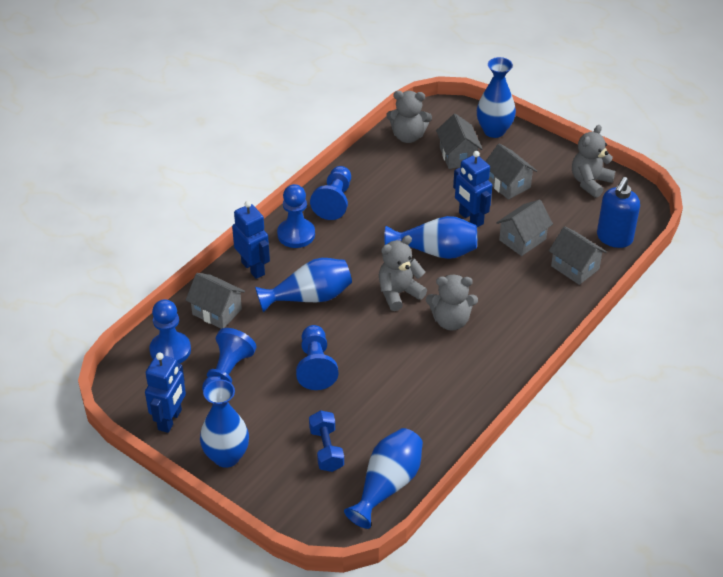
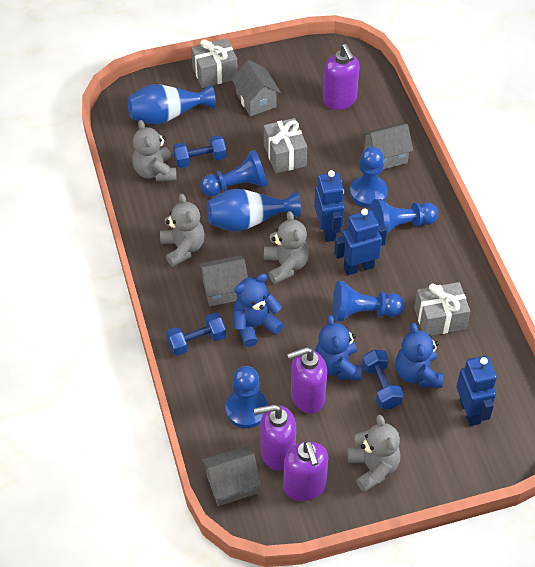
blue dumbbell: 1 -> 3
blue soap dispenser: 1 -> 0
blue teddy bear: 0 -> 3
blue vase: 5 -> 2
grey gift: 0 -> 3
grey house: 5 -> 4
purple soap dispenser: 0 -> 4

